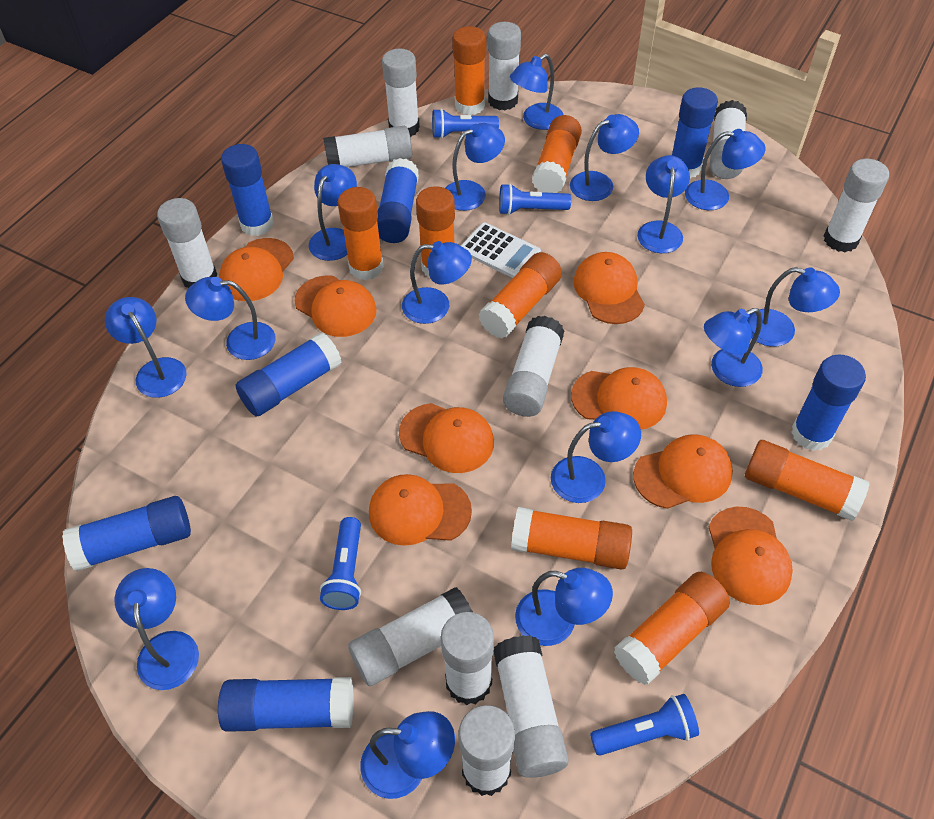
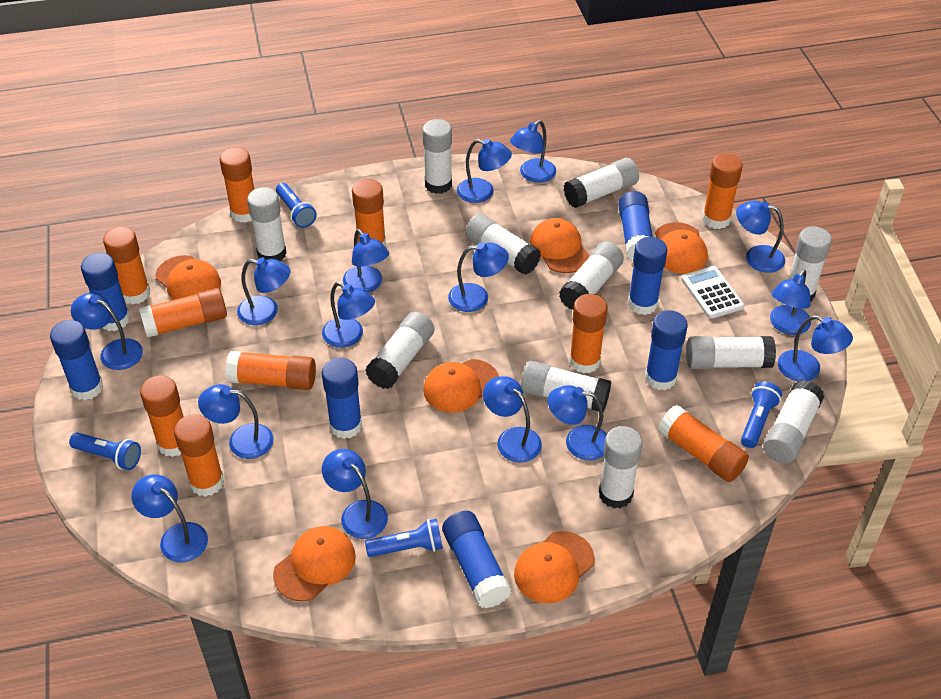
orange cap: 8 -> 6
orange glue stick: 8 -> 10

